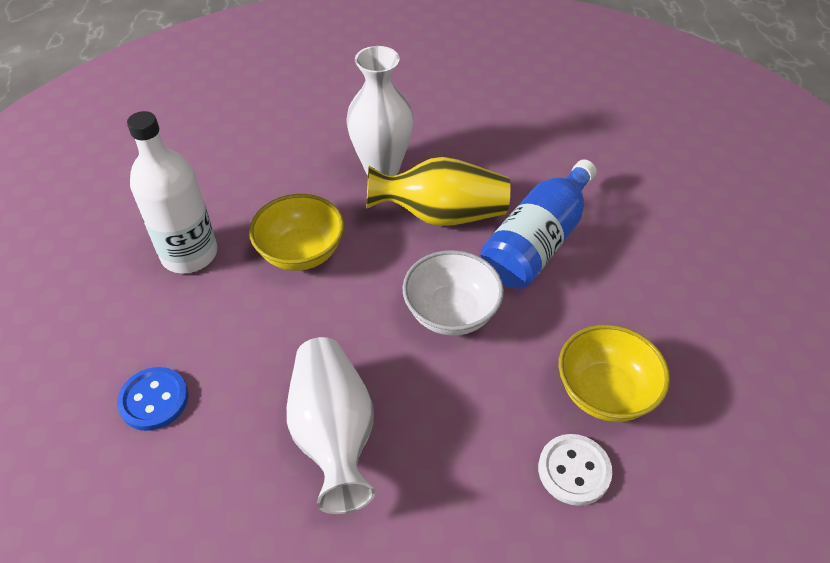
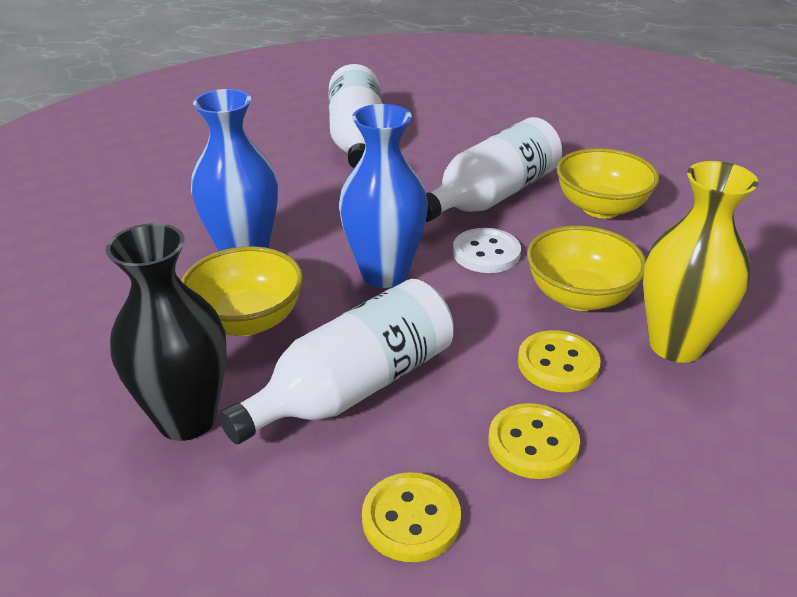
black vase: 0 -> 1
blue bottle: 1 -> 0
blue button: 1 -> 0
blue vase: 0 -> 2
white bottle: 1 -> 3
white bowl: 1 -> 0
white vase: 2 -> 0
yellow bowl: 2 -> 3
yellow button: 0 -> 3

